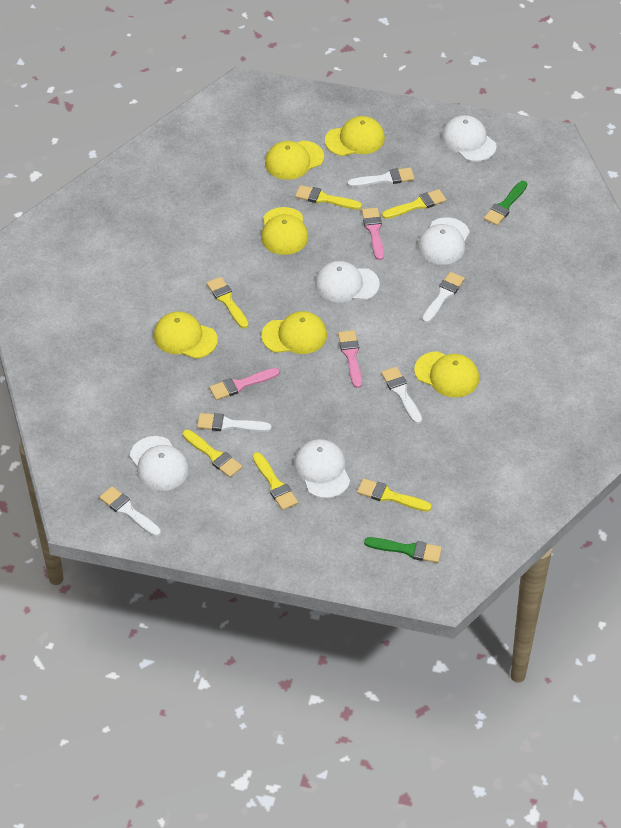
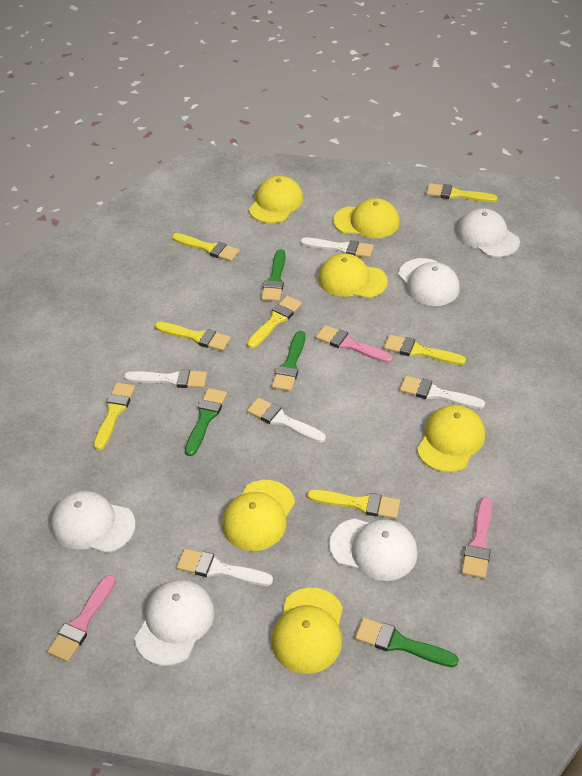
green brush: 2 -> 4
yellow brush: 6 -> 7

